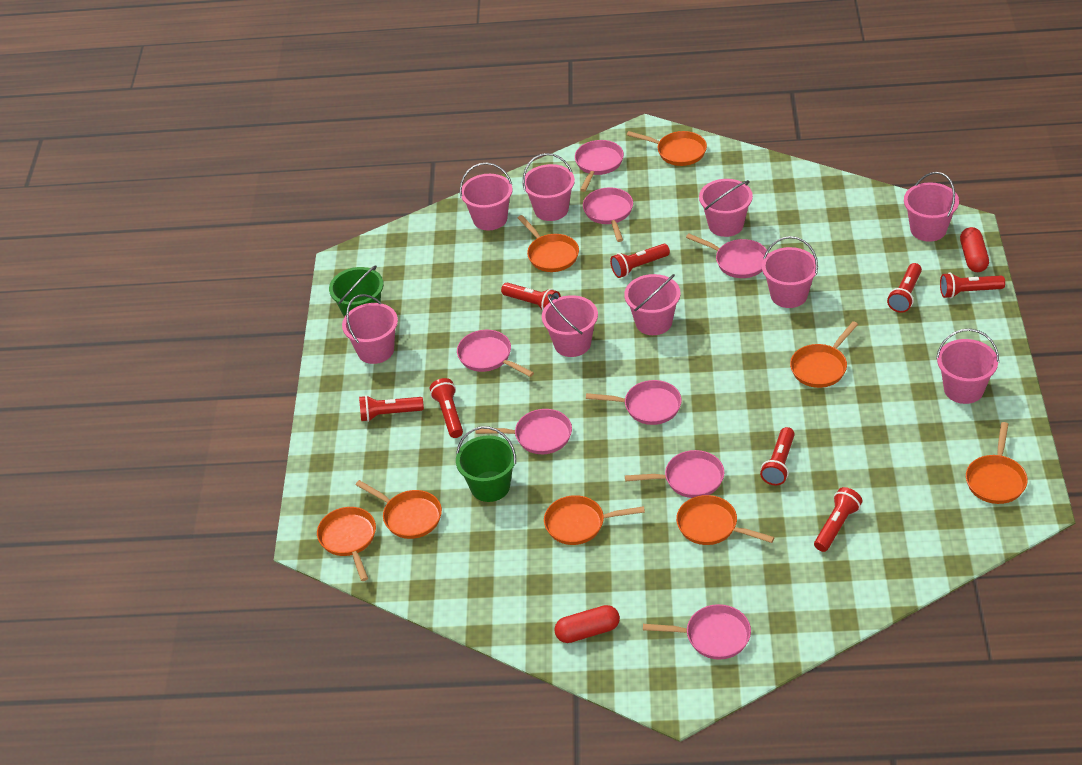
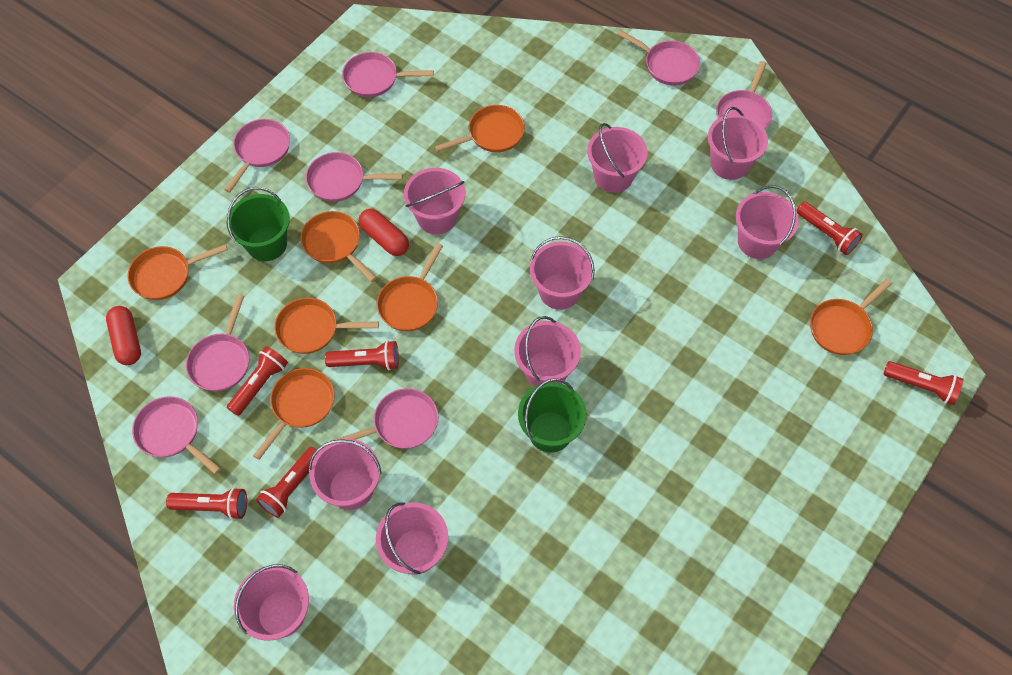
orange pan: 8 -> 7
red flashlight: 8 -> 6

